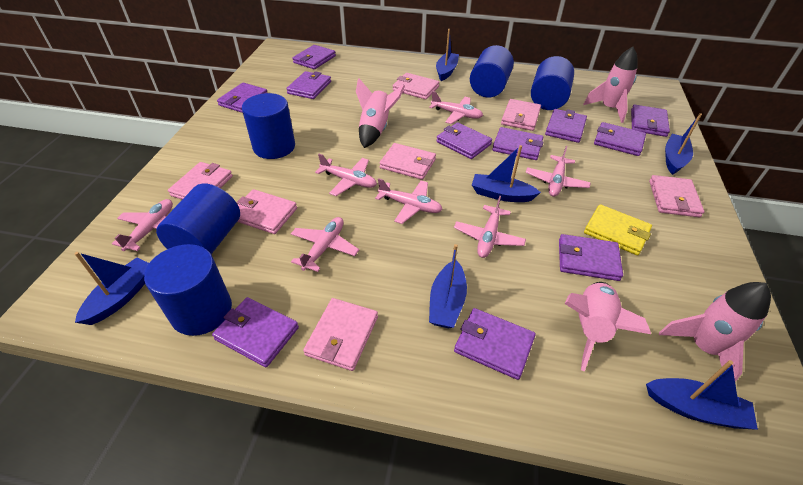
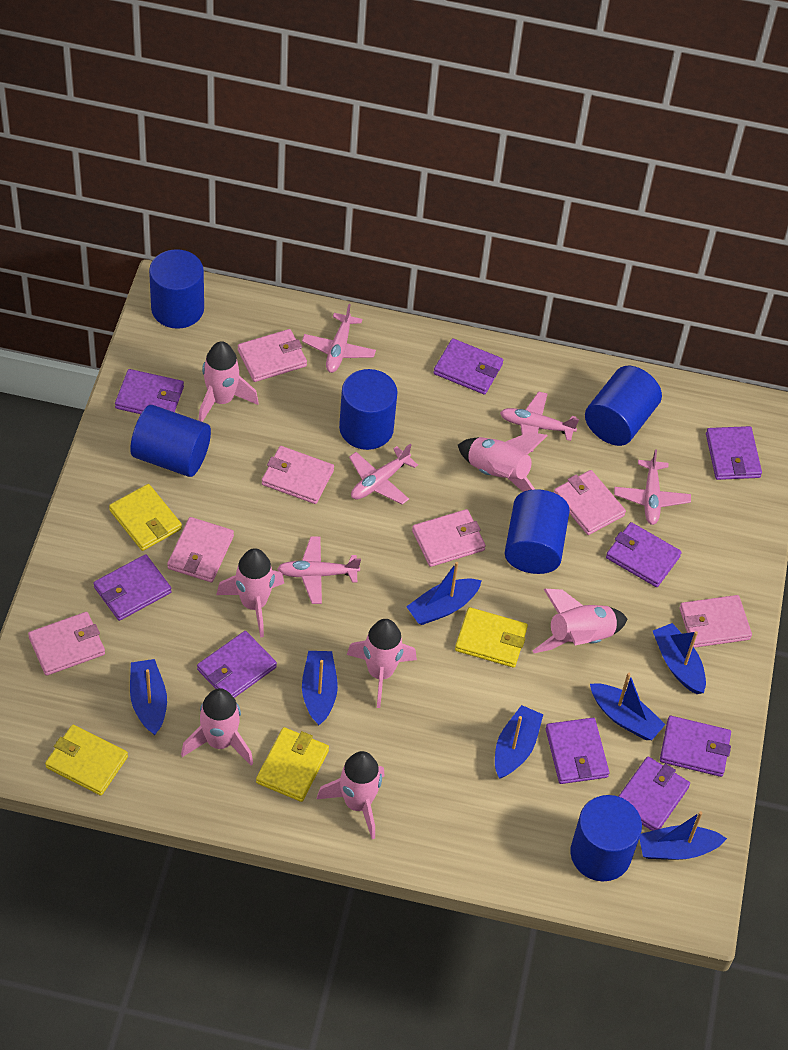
blue boat: 6 -> 7
blue cylinder: 5 -> 6
pink plane: 7 -> 5
pink rocket: 4 -> 7
purple wallet: 11 -> 9
yellow wallet: 1 -> 4

